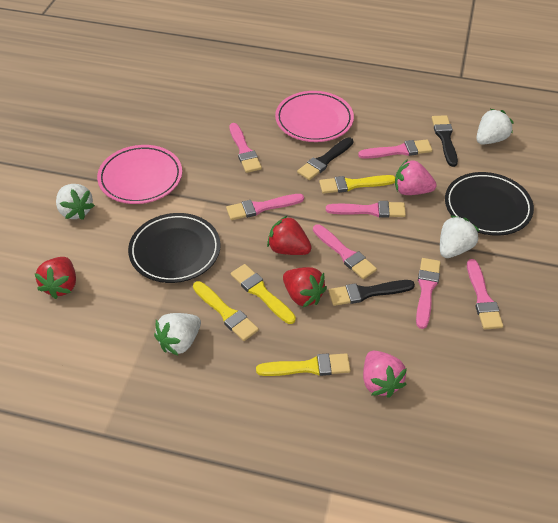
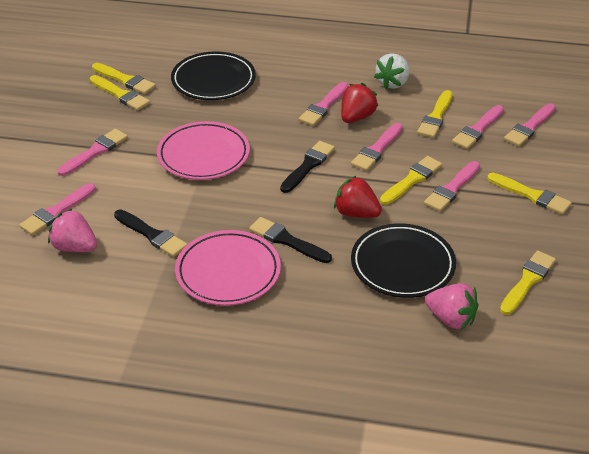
red strawberry: 3 -> 2
white strawberry: 4 -> 1
yellow brush: 4 -> 6

